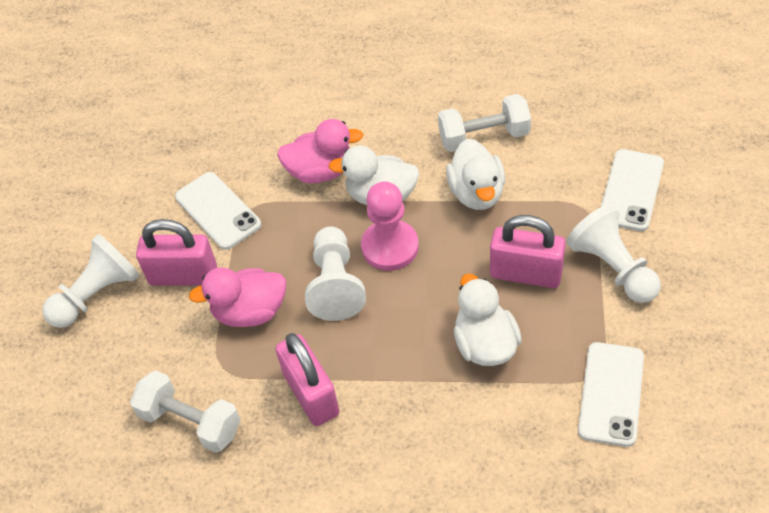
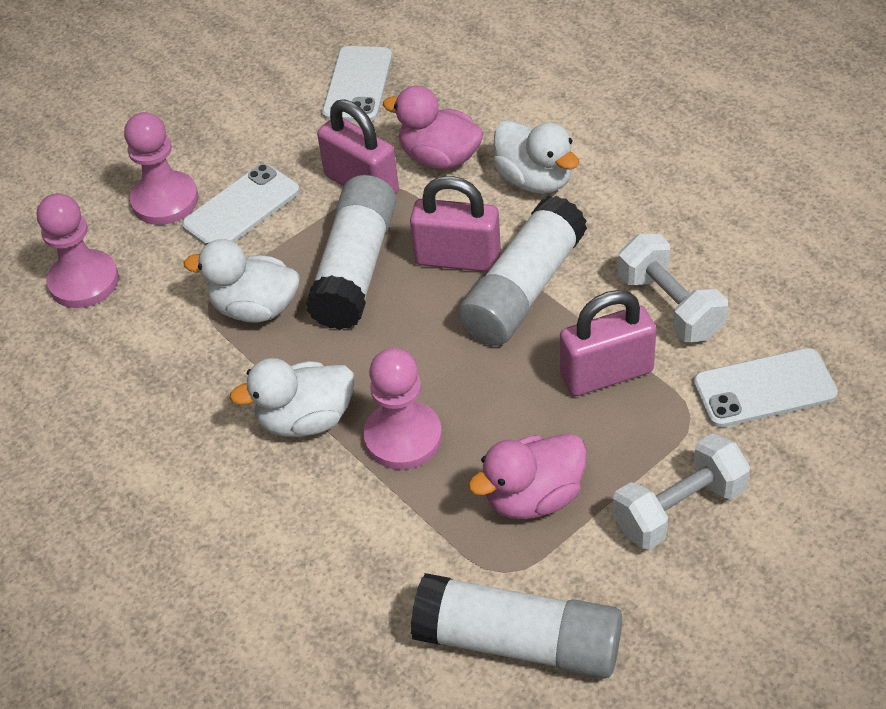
pink pawn: 1 -> 3
white glue stick: 0 -> 3
white pawn: 3 -> 0

